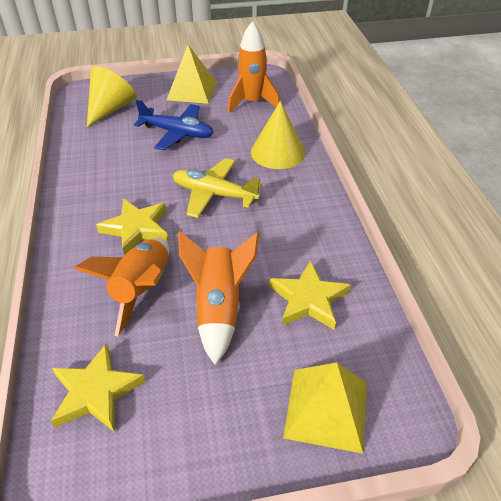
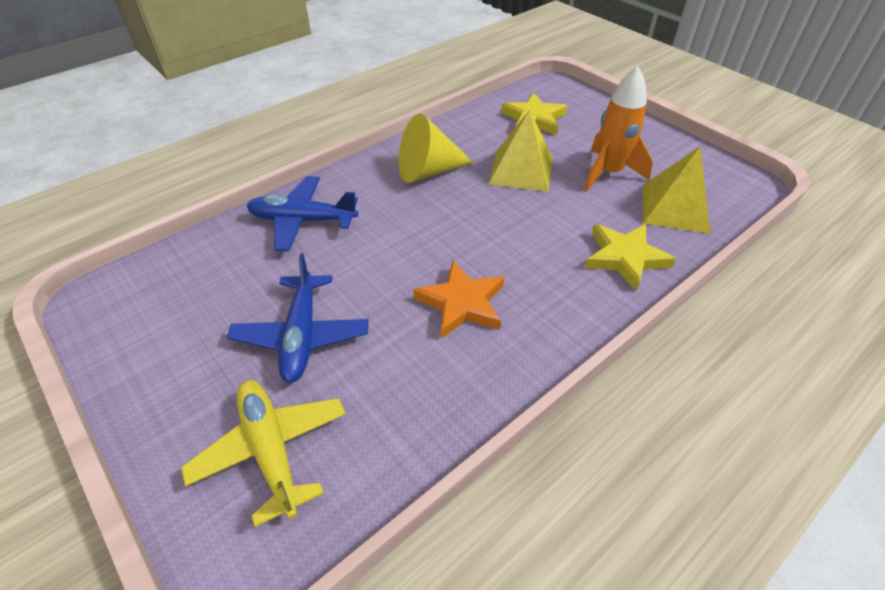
blue plane: 1 -> 2
orange rocket: 3 -> 1
orange star: 0 -> 1
yellow cone: 2 -> 1
yellow star: 3 -> 2

